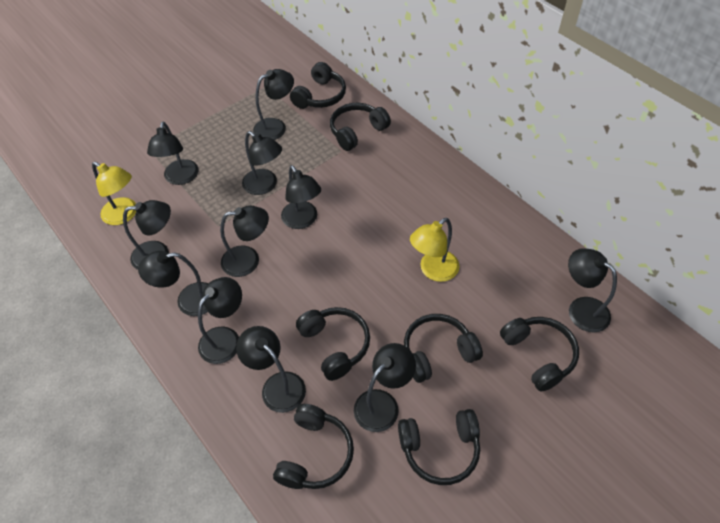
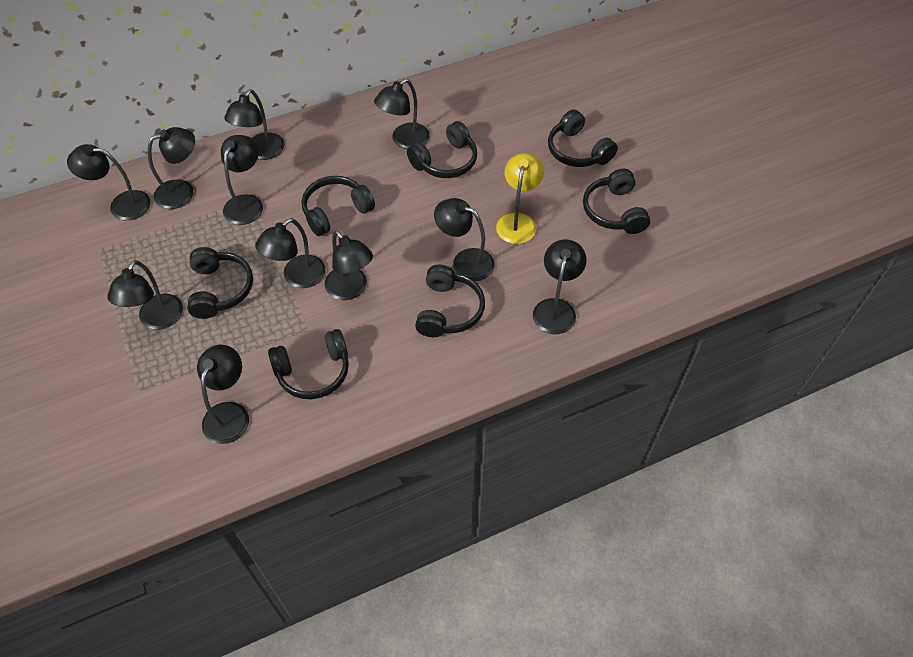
yellow lamp: 2 -> 1

